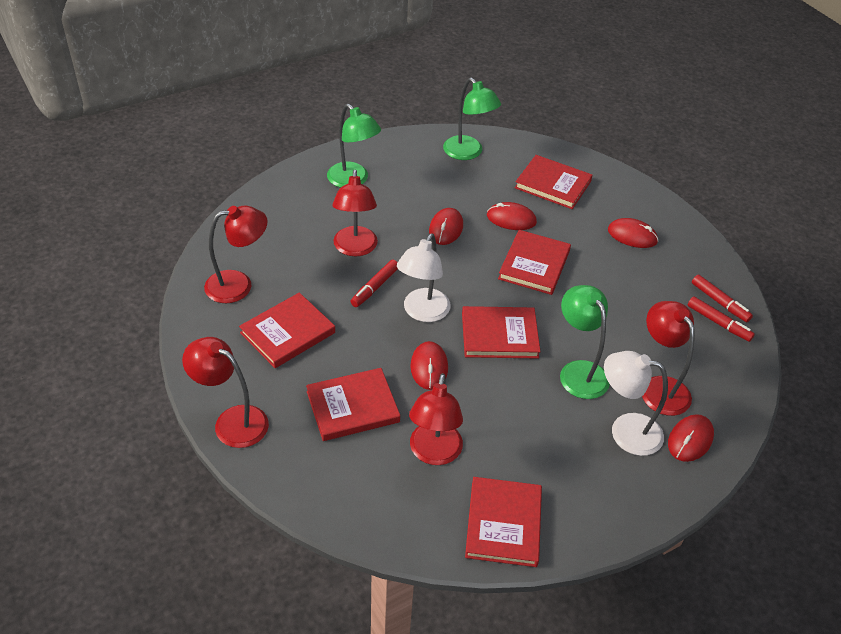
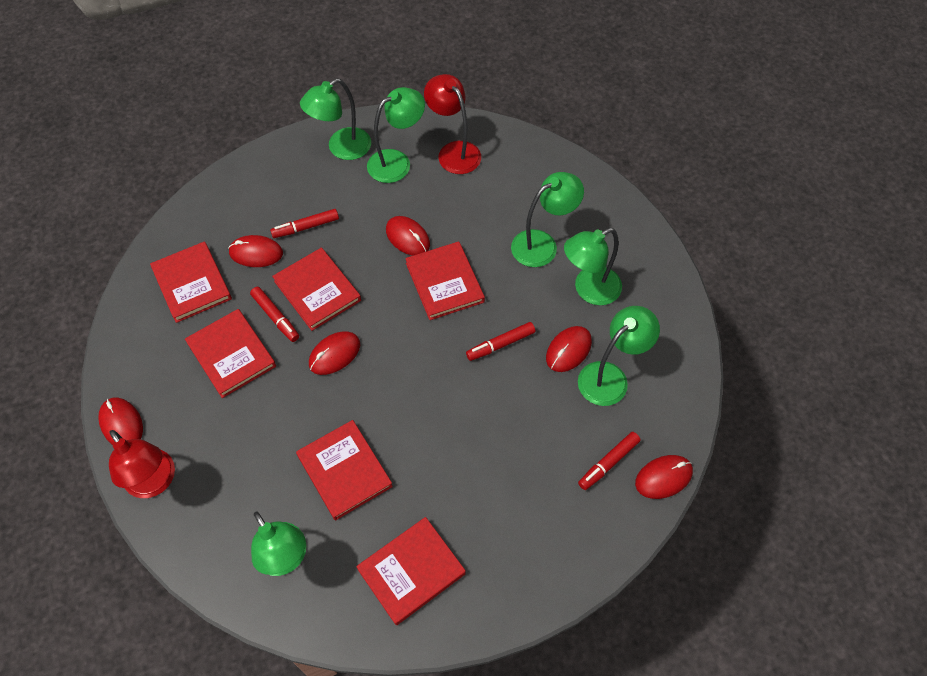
green lamp: 3 -> 6
red lamp: 5 -> 2
red marker: 3 -> 4
red mouse: 5 -> 6
white lamp: 2 -> 0

